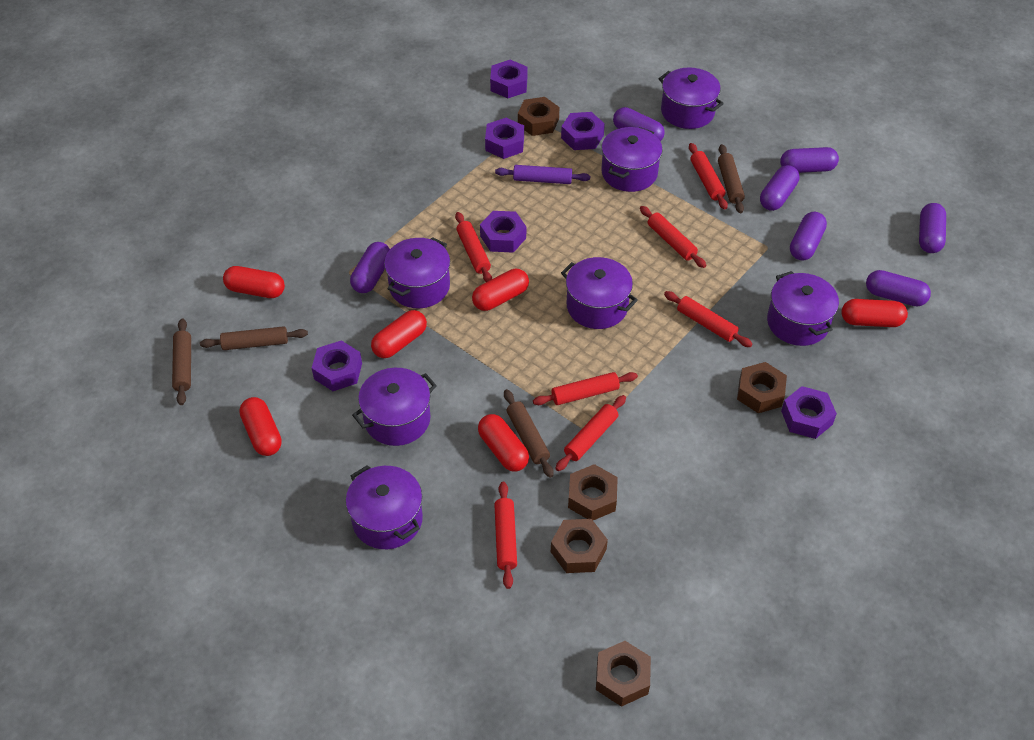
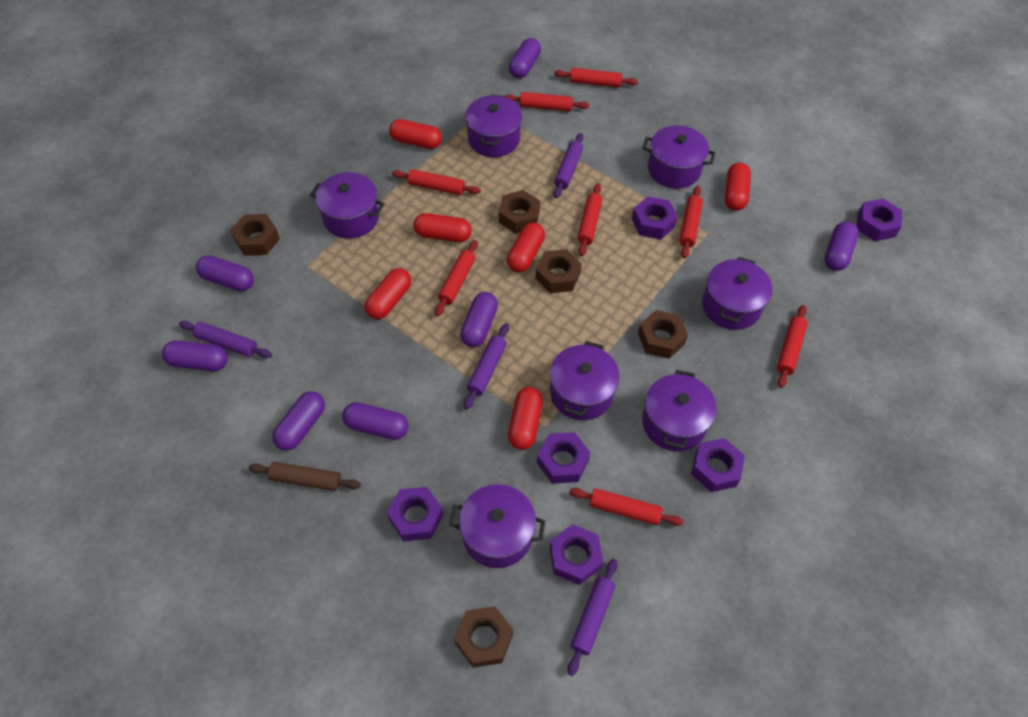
brown rolling pin: 4 -> 1
purple rolling pin: 1 -> 4
red rolling pin: 7 -> 8

